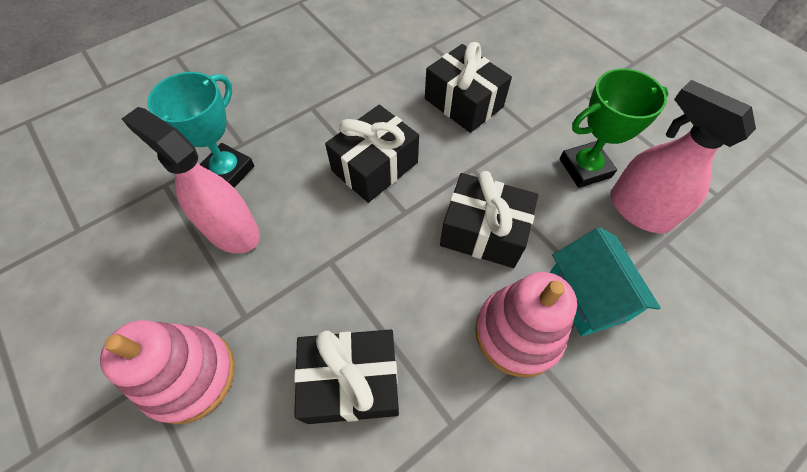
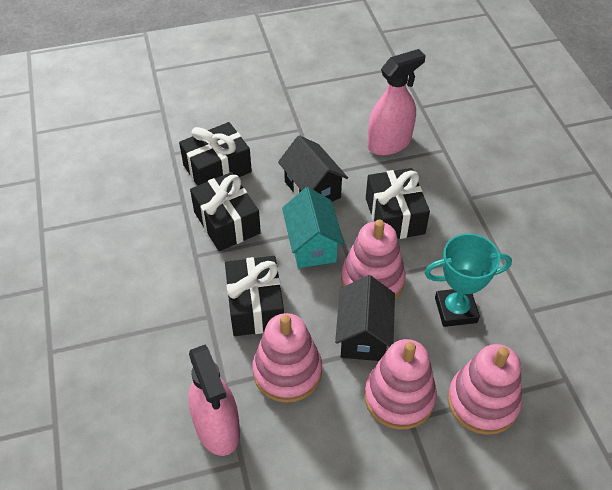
black house: 0 -> 2
green trophy: 1 -> 0
pink stacking toy: 2 -> 4

